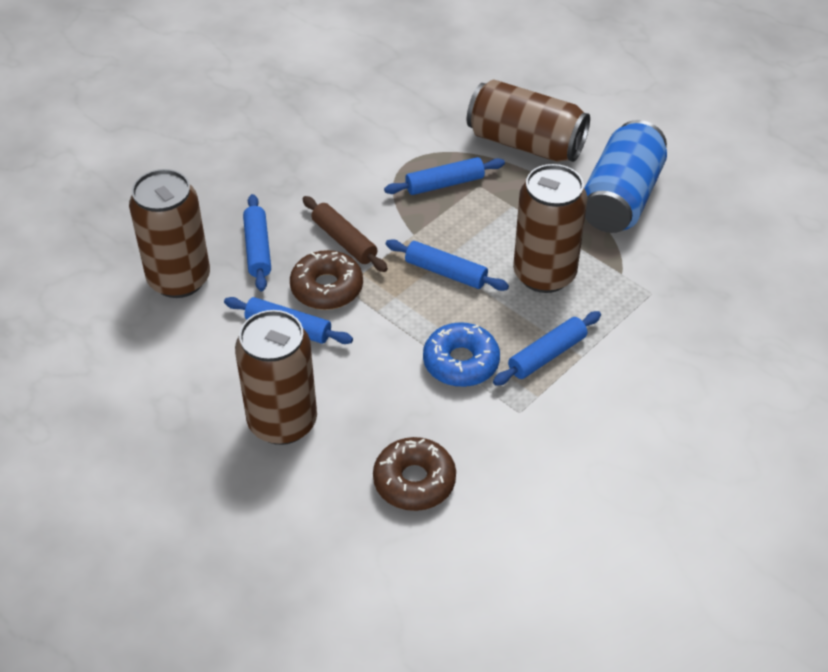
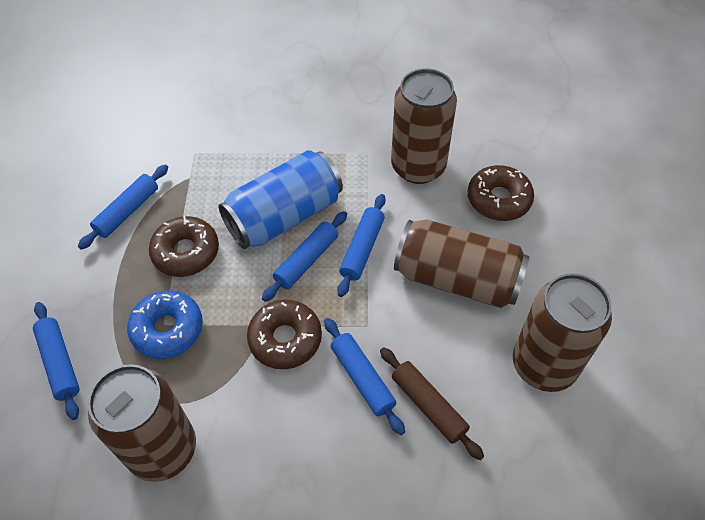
brown donut: 2 -> 3

